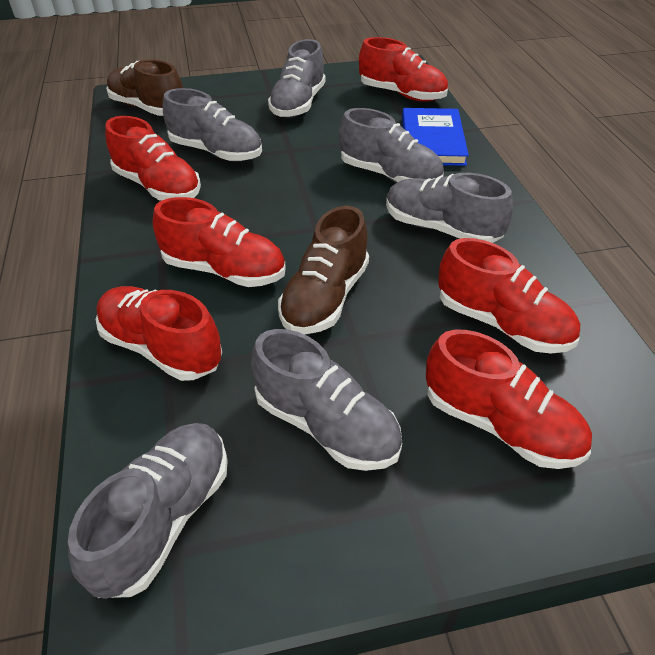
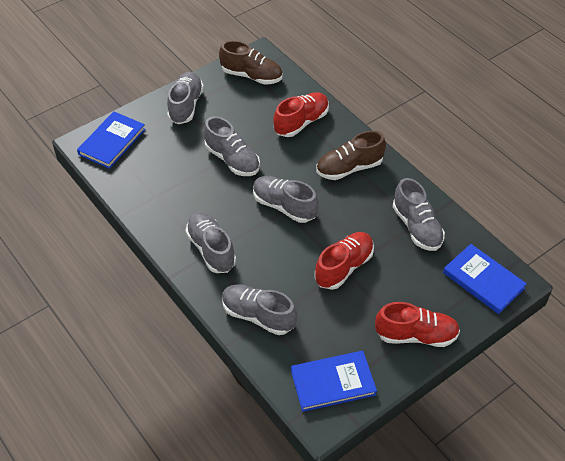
blue book: 1 -> 3
red shoe: 6 -> 3

